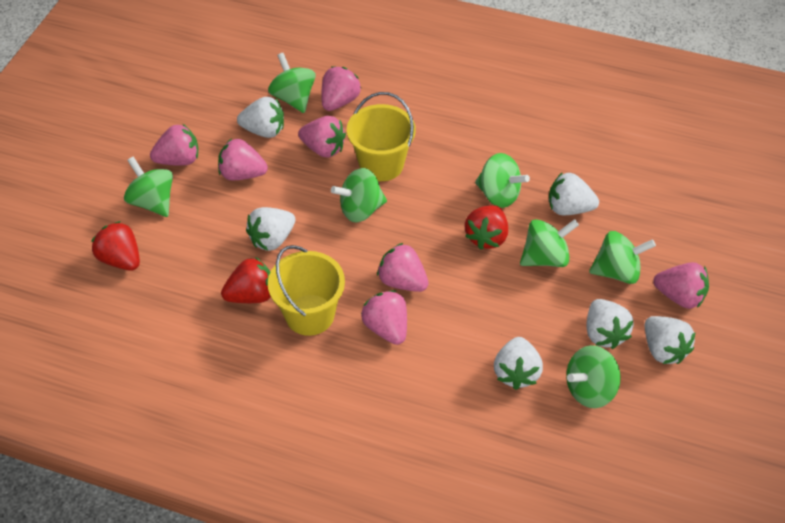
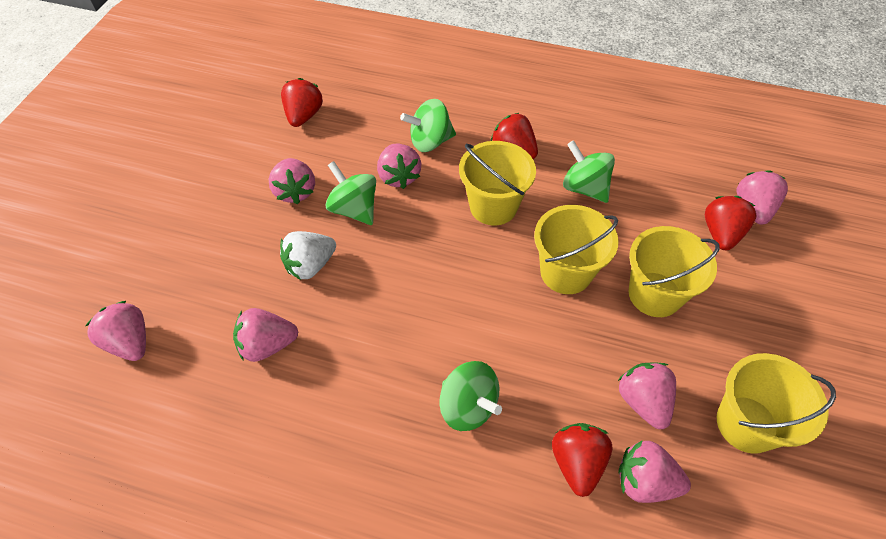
green spinning top: 7 -> 4
red strawberry: 3 -> 4
white strawberry: 6 -> 1
yellow bucket: 2 -> 4

